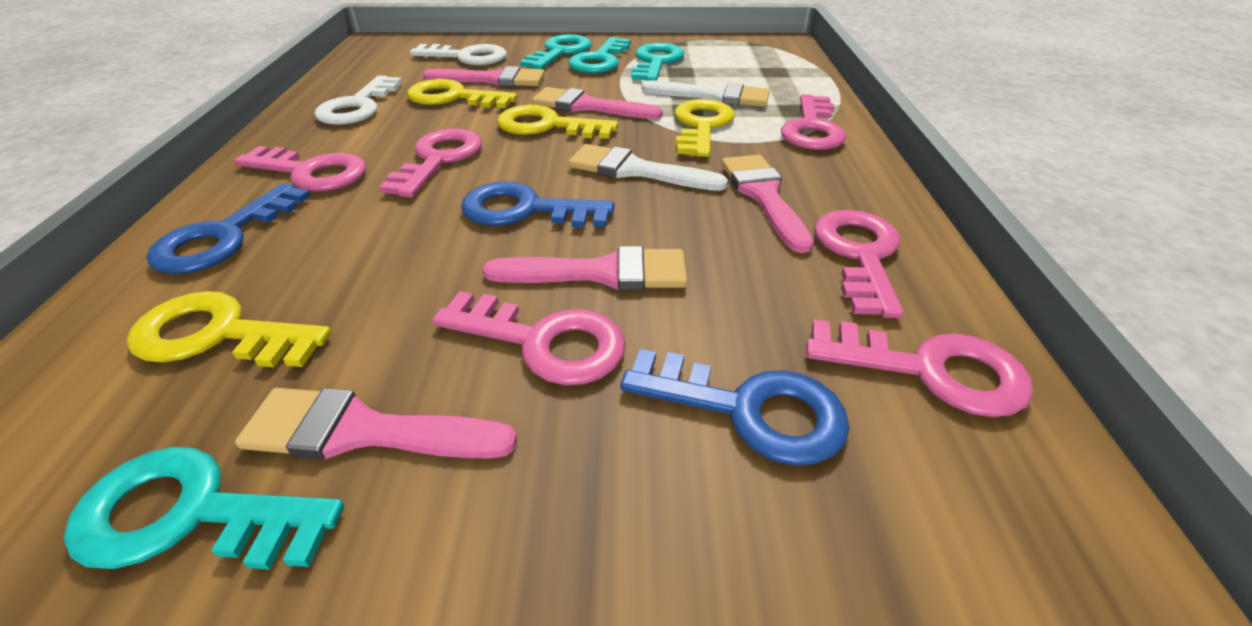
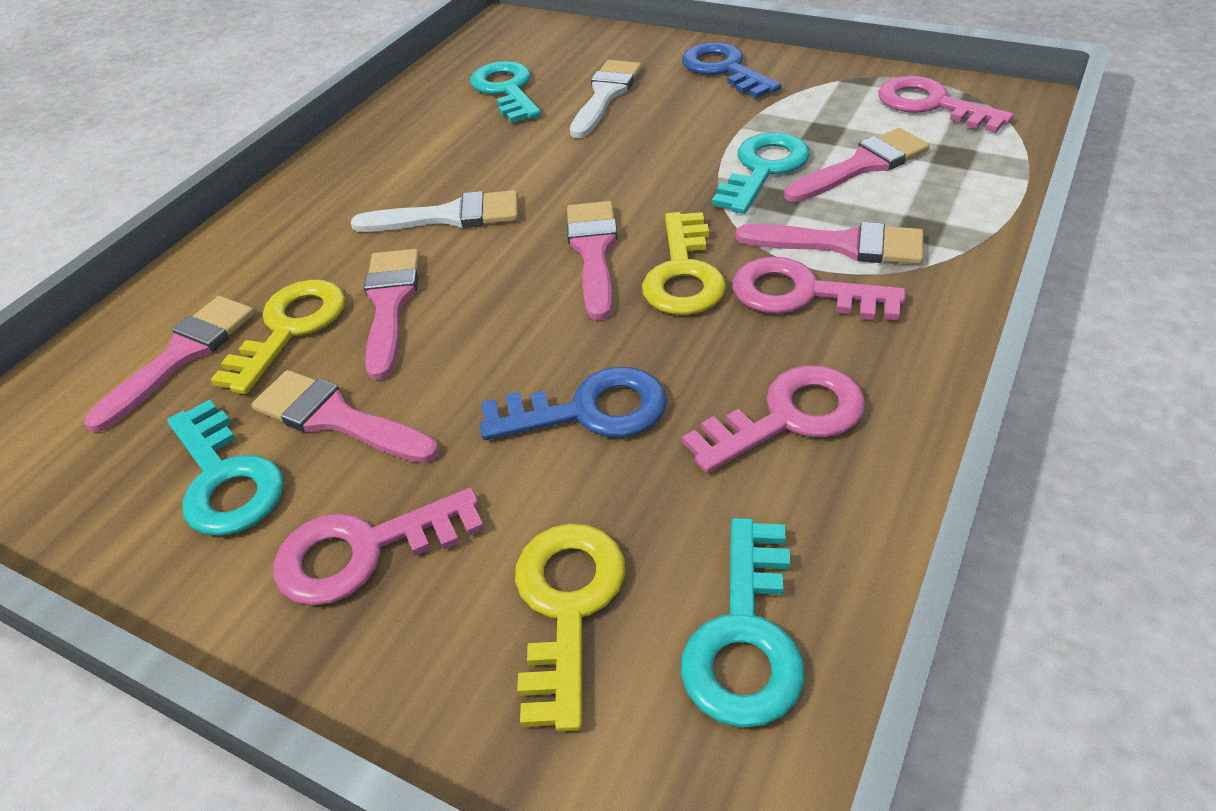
blue key: 3 -> 2
pink brush: 5 -> 6
pink key: 6 -> 4
white key: 2 -> 0
yellow key: 4 -> 3

